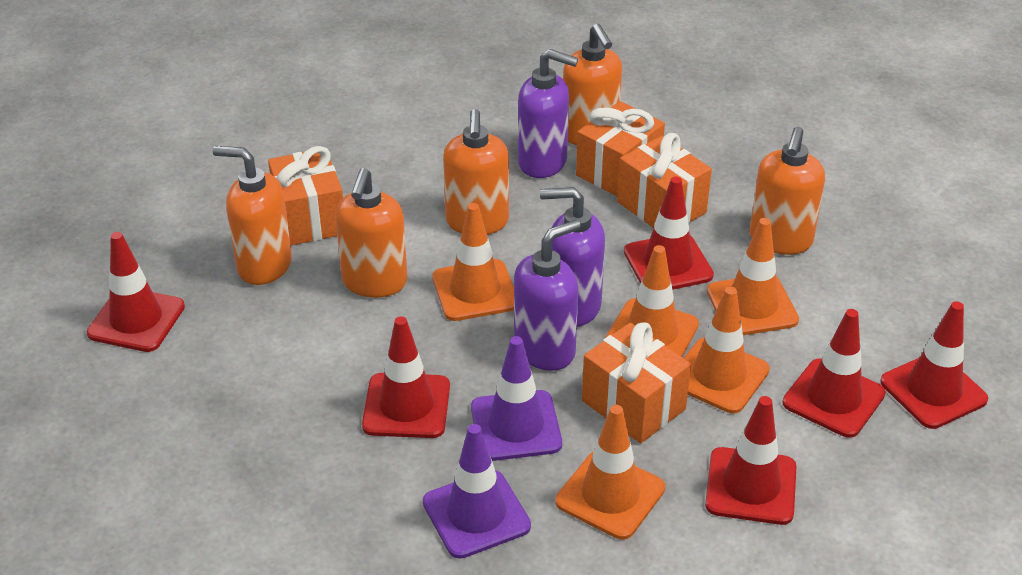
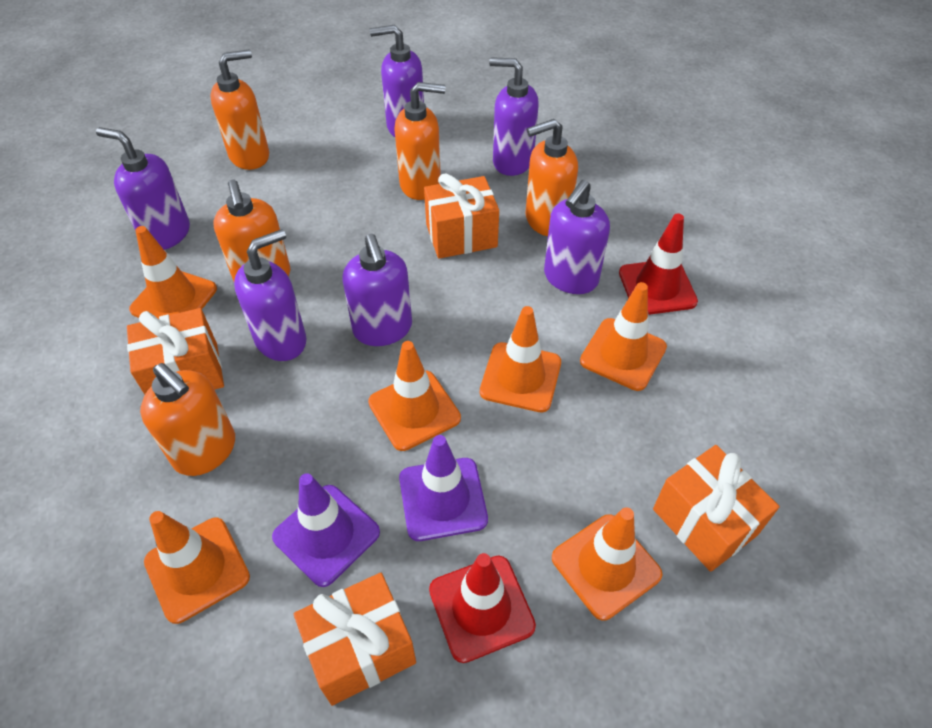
orange traffic cone: 5 -> 6
purple soap dispenser: 3 -> 6
red traffic cone: 6 -> 2

